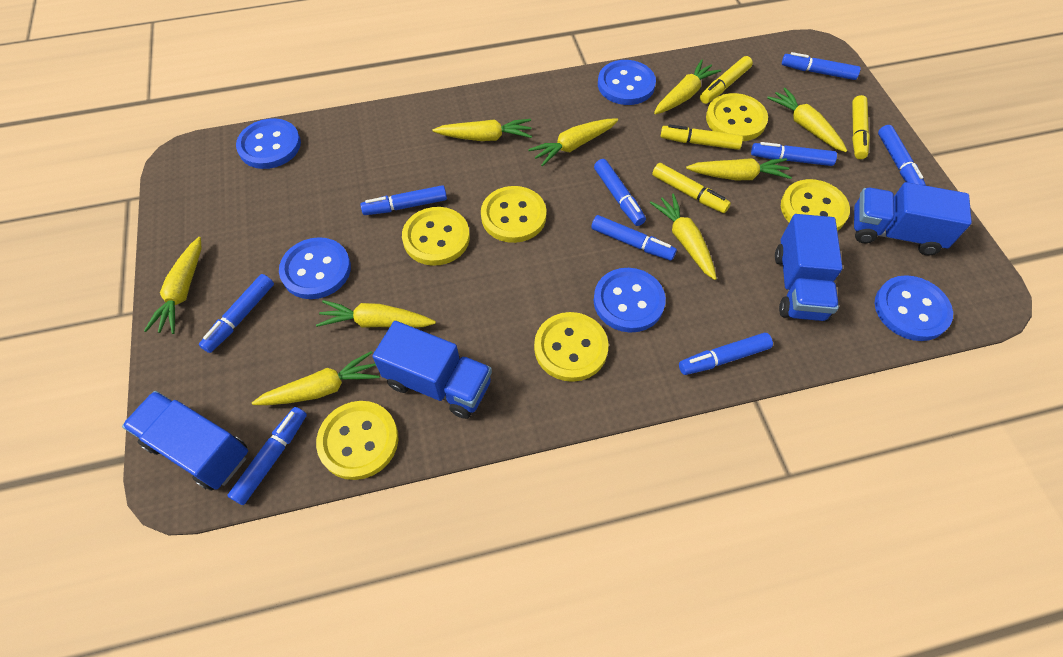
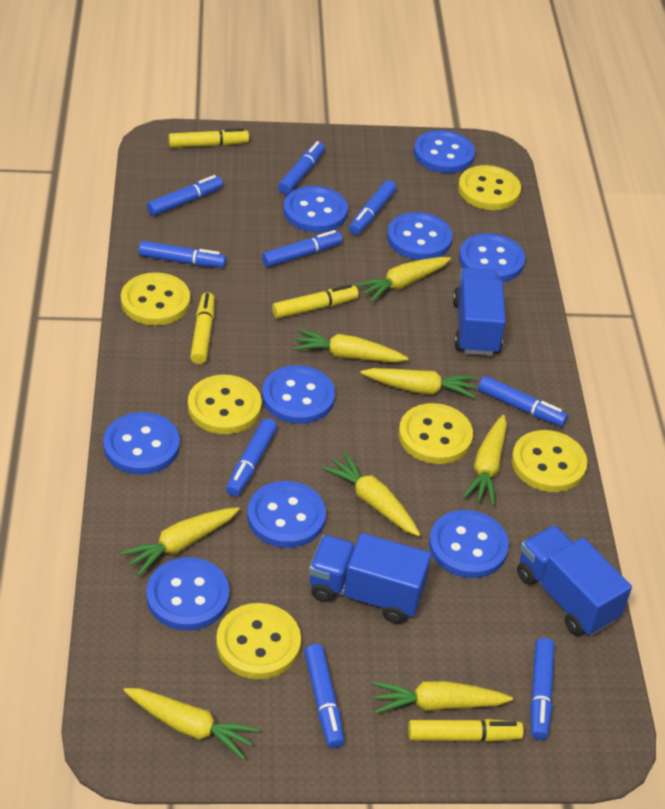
blue button: 5 -> 9
blue truck: 4 -> 3
yellow carrot: 9 -> 8

